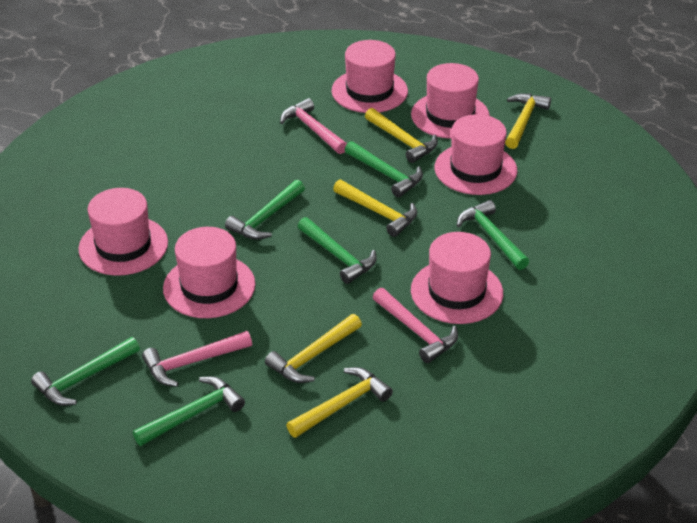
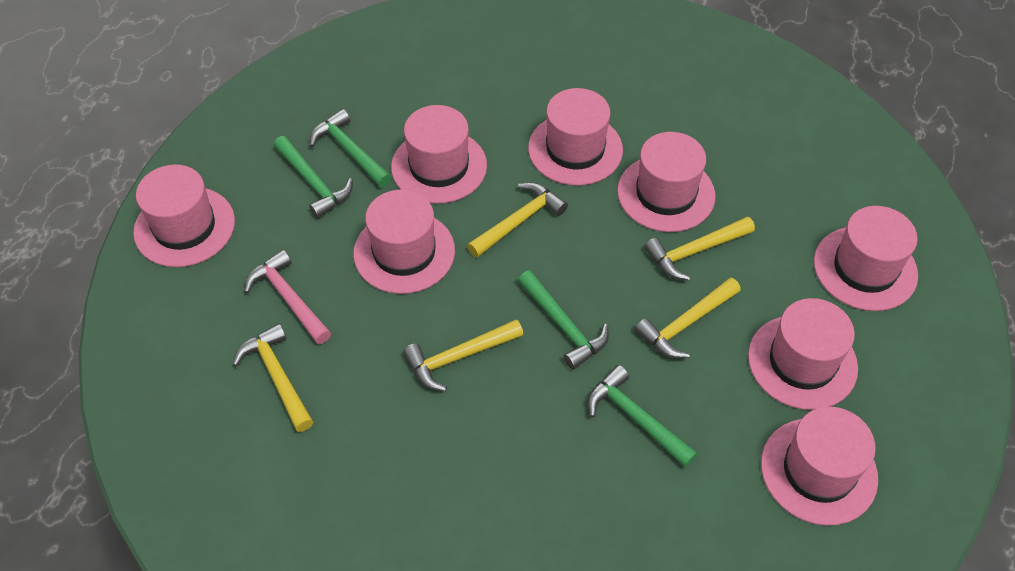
green hammer: 6 -> 4
pink hammer: 3 -> 1
pink hat: 6 -> 8

